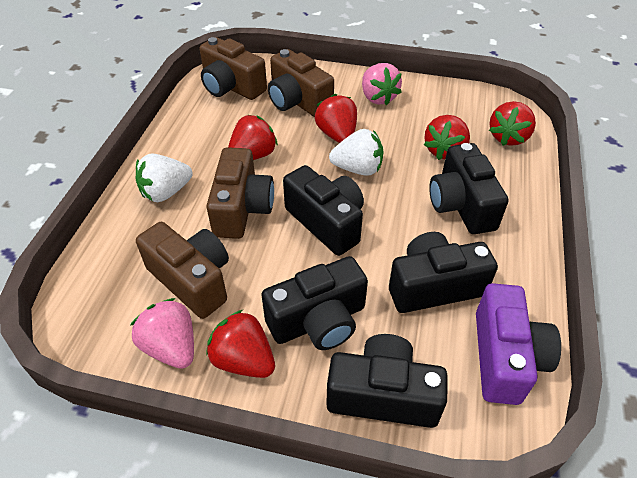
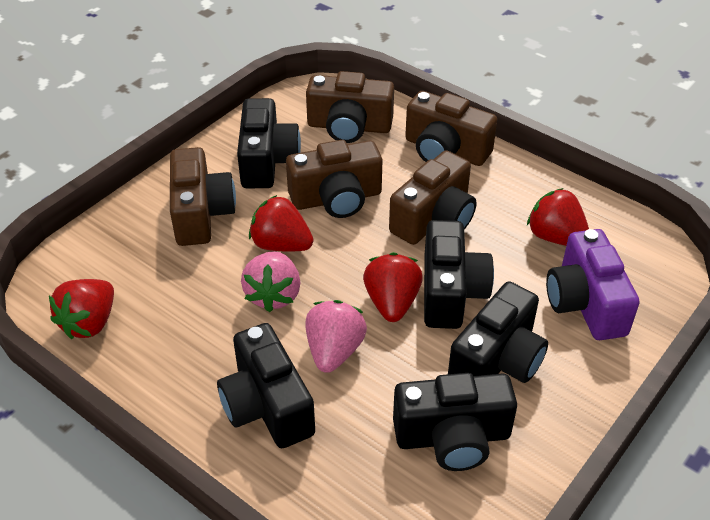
brown camera: 4 -> 5
red strawberry: 5 -> 4
white strawberry: 2 -> 0

